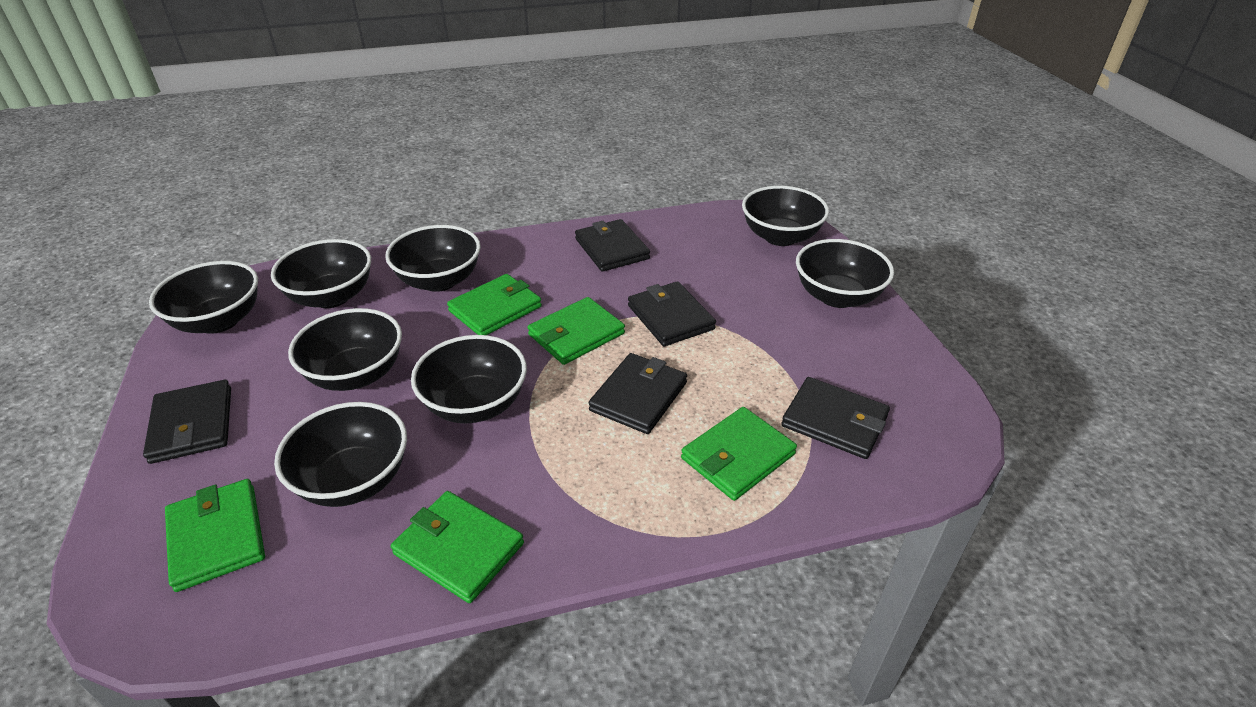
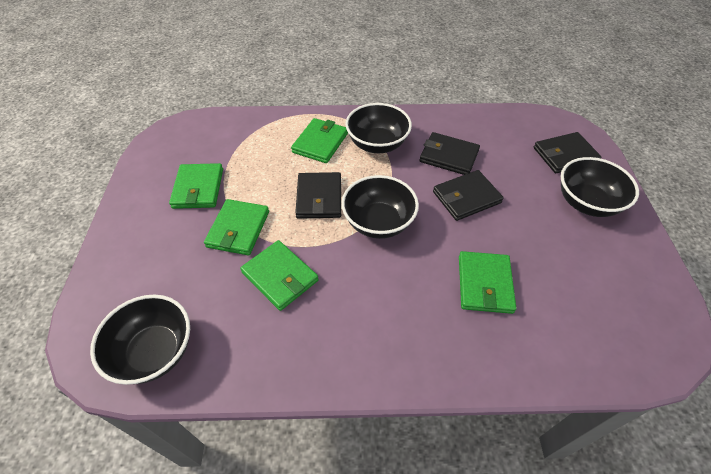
black bowl: 8 -> 4
black wallet: 5 -> 4

